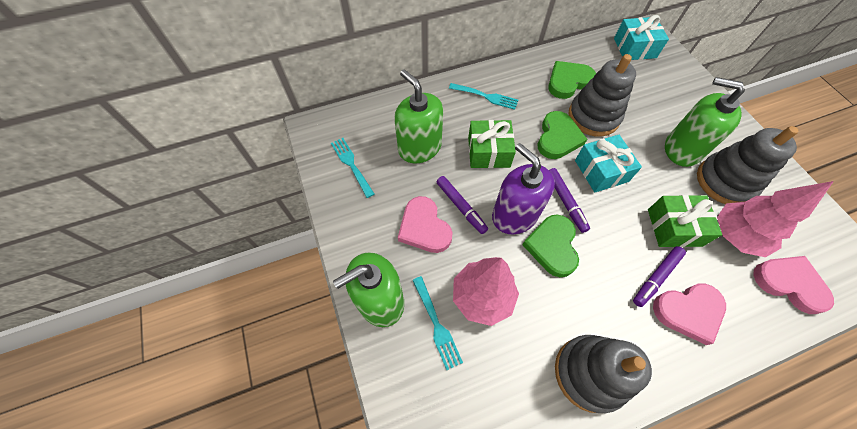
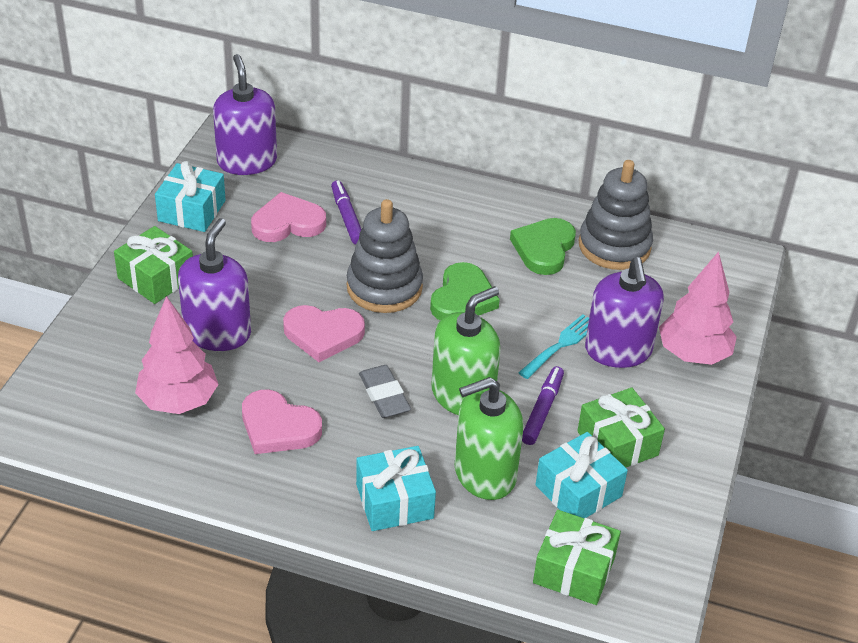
green gift: 2 -> 3
green heart: 3 -> 2
green soap dispenser: 3 -> 2
grey eraser: 0 -> 1
grey stacking toy: 3 -> 2
purple marker: 3 -> 2
purple soap dispenser: 1 -> 3
turquoise fork: 3 -> 1
turquoise gift: 2 -> 3

